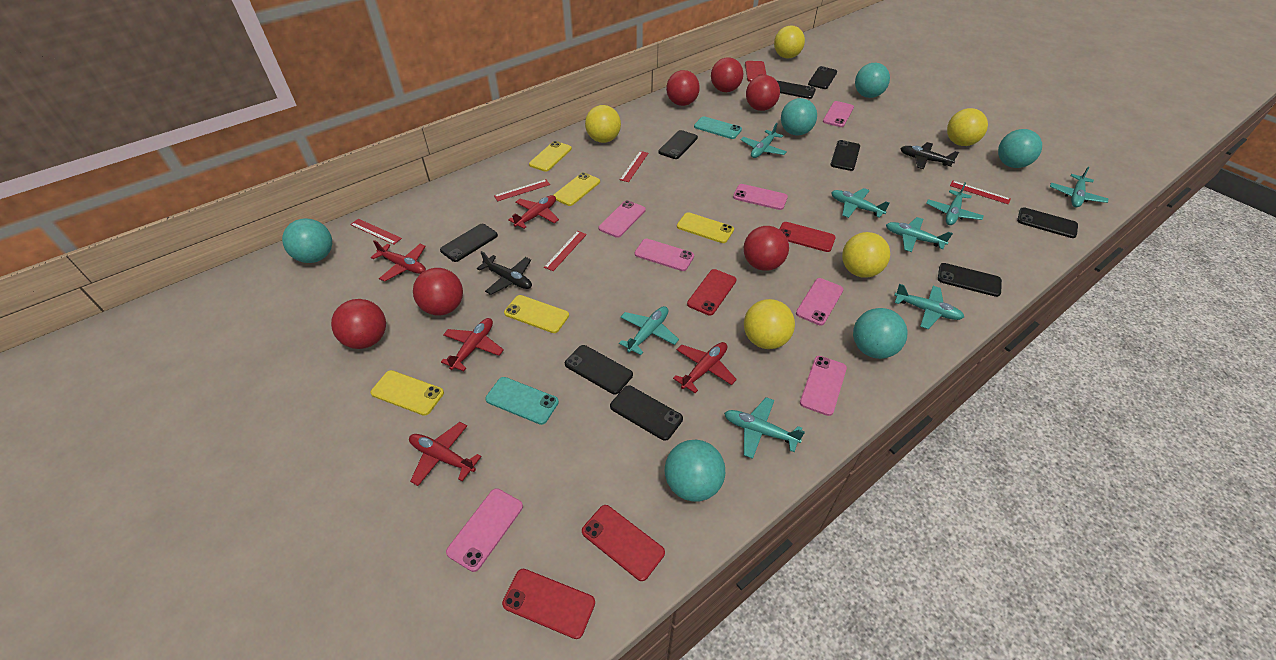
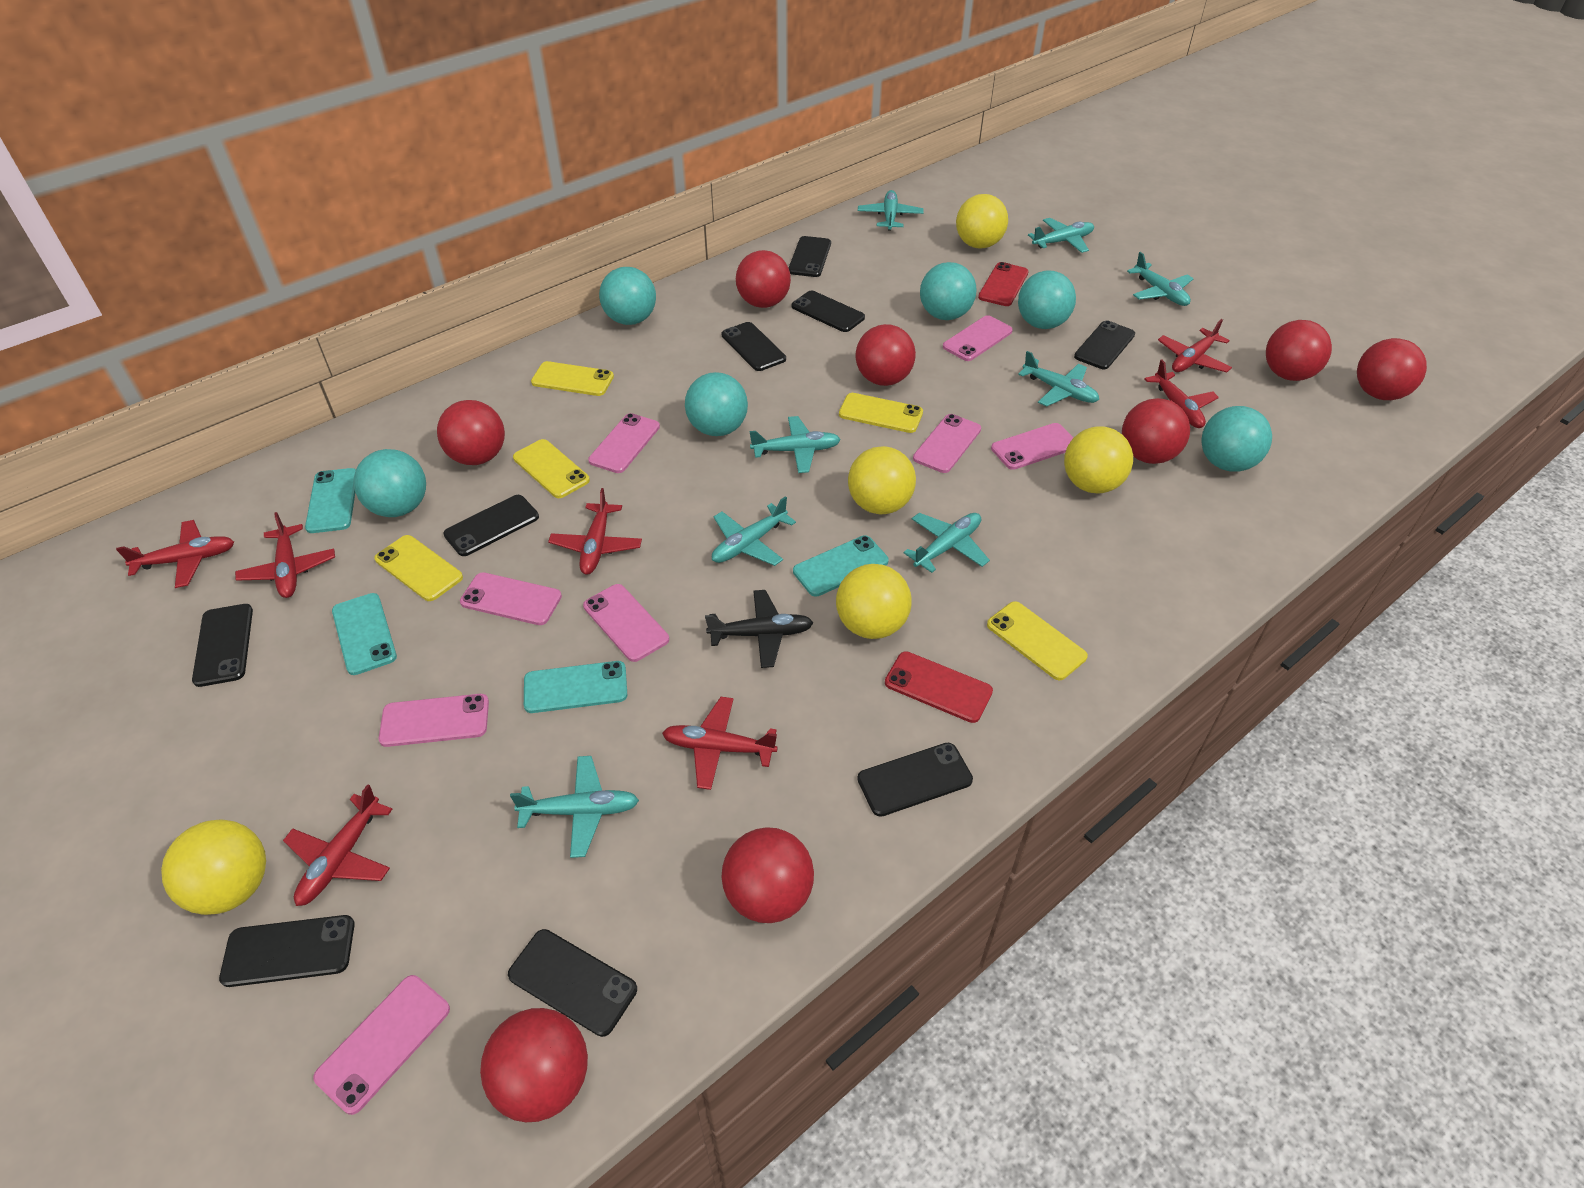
black plane: 2 -> 1
pink phone: 7 -> 8
red ball: 6 -> 8
red phone: 5 -> 2
red plane: 5 -> 7
red ruler: 5 -> 0
turquoise phone: 2 -> 4

